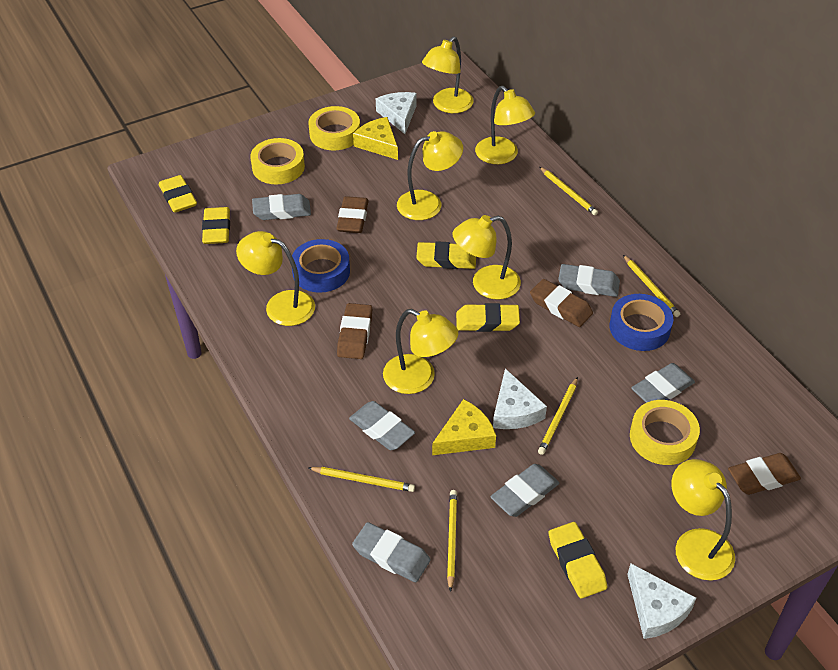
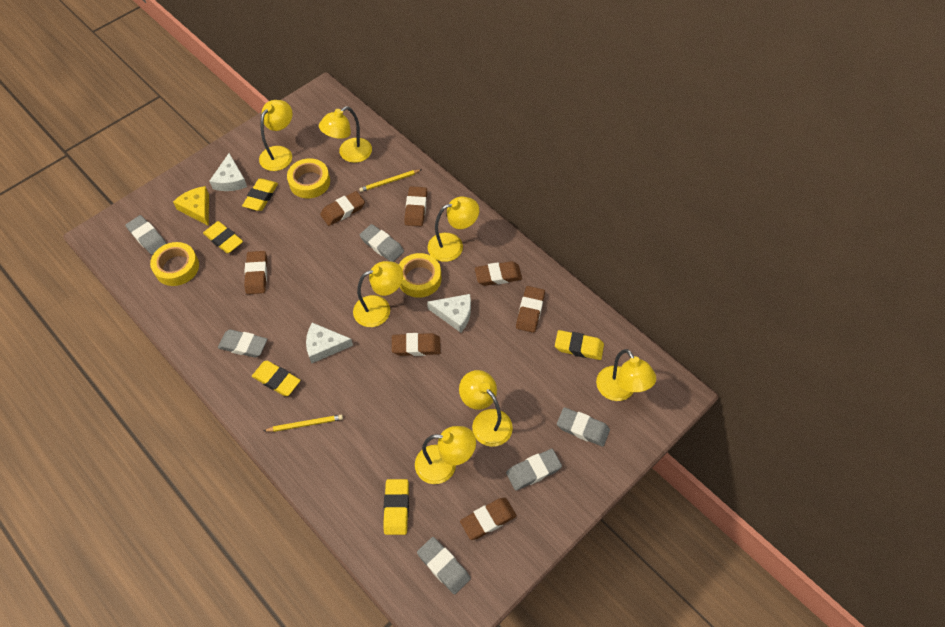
blue tape: 2 -> 0
brown eraser: 4 -> 7
yellow cheese: 2 -> 1
yellow pencil: 5 -> 2

